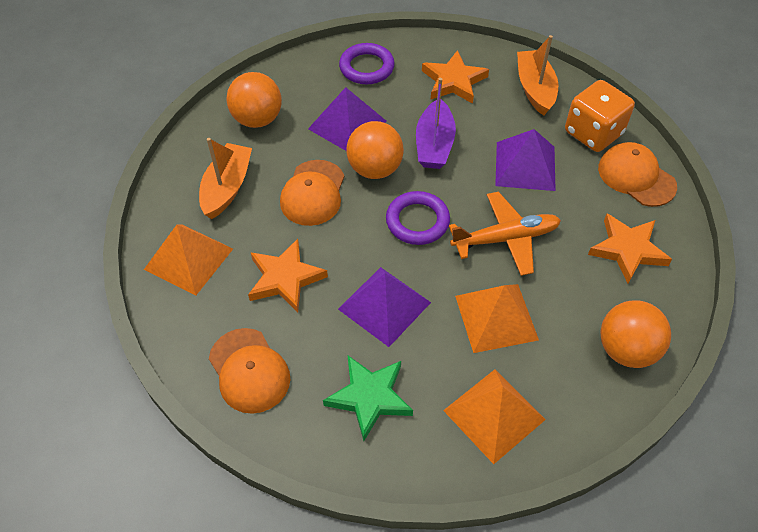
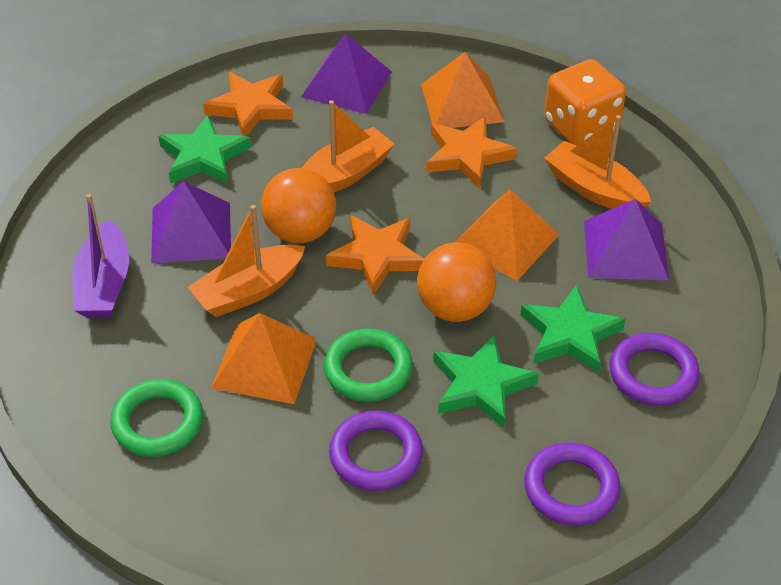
green ring: 0 -> 2
green star: 1 -> 3
orange ball: 3 -> 2
orange boat: 2 -> 3
orange cap: 3 -> 0
orange plane: 1 -> 0
purple ring: 2 -> 3

